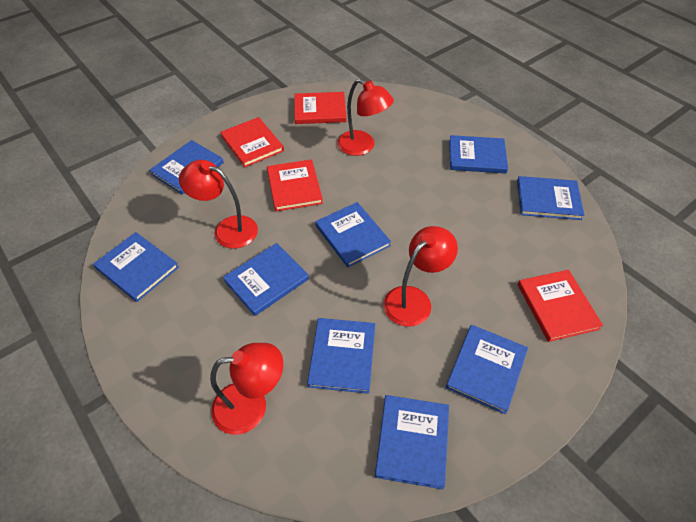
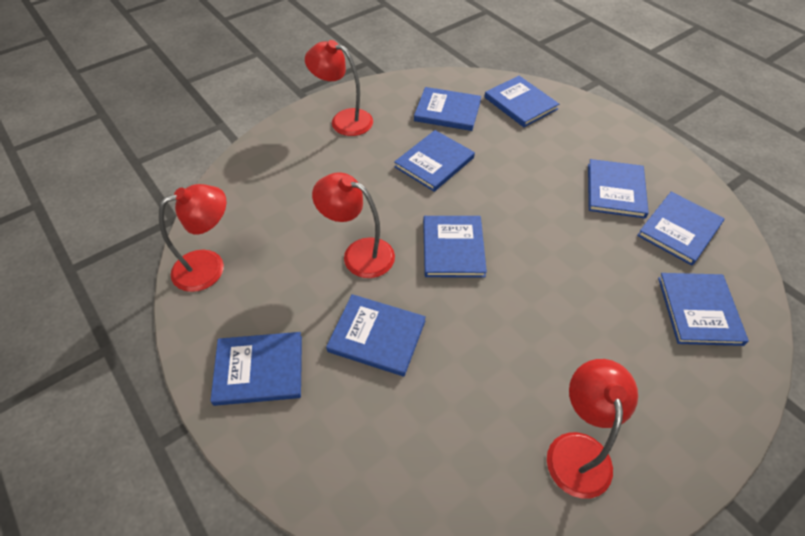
red book: 4 -> 0

